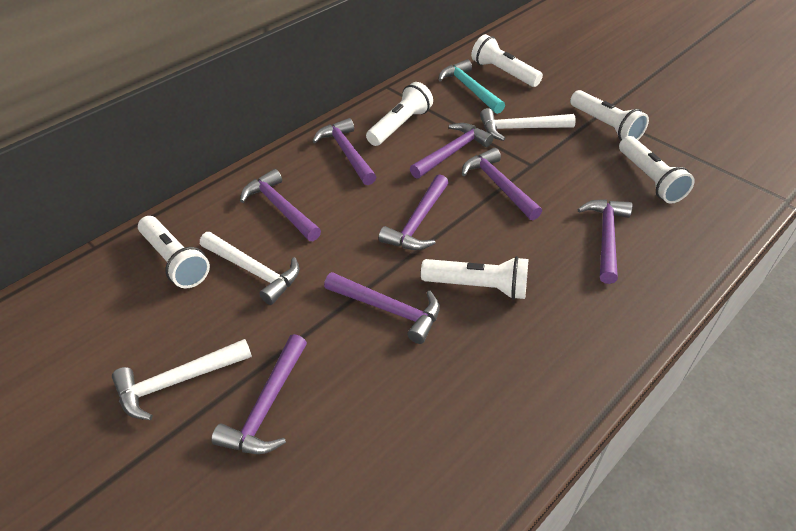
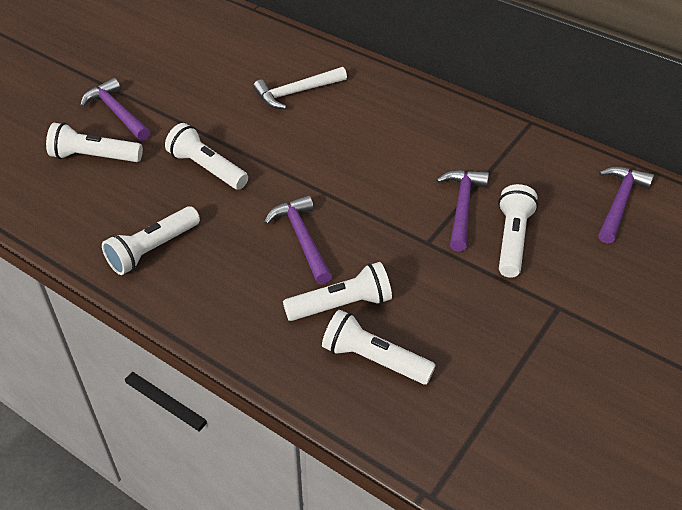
purple hammer: 8 -> 4
turquoise hammer: 1 -> 0
white hammer: 3 -> 1

